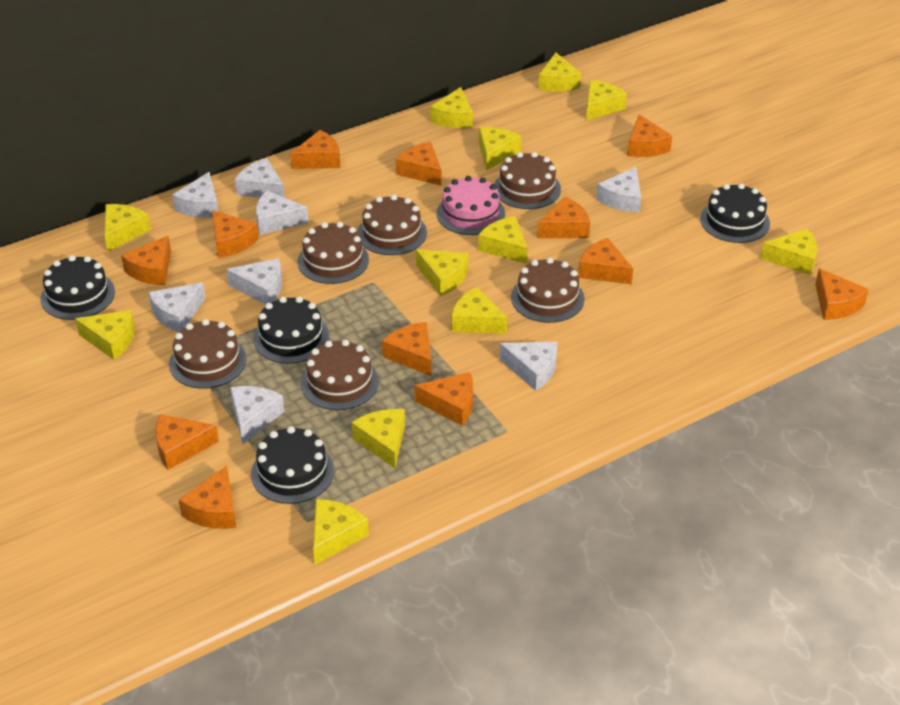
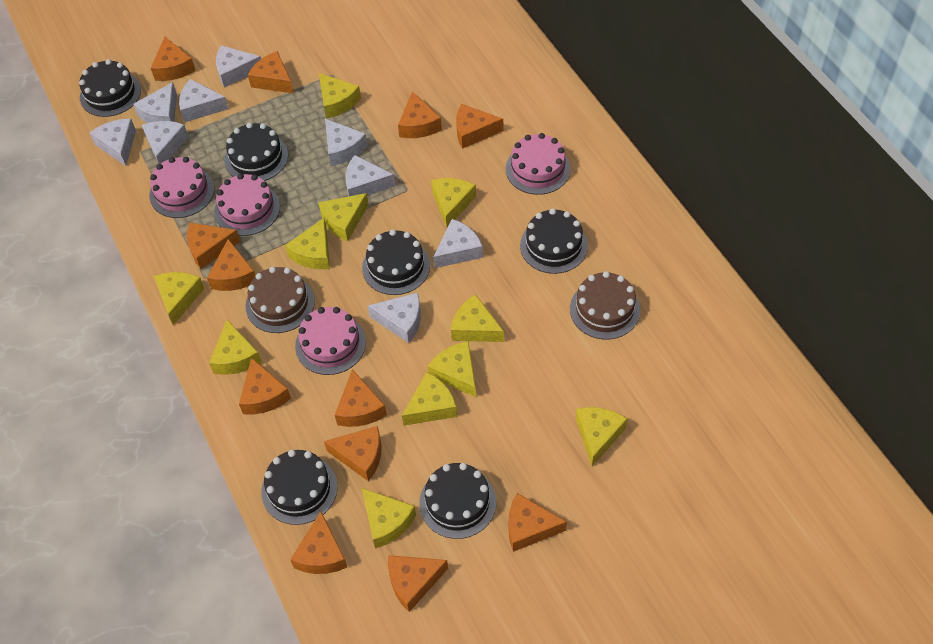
black cake: 4 -> 6
brown cake: 6 -> 2
pink cake: 1 -> 4
white cheese: 8 -> 9
yellow cheese: 12 -> 11

